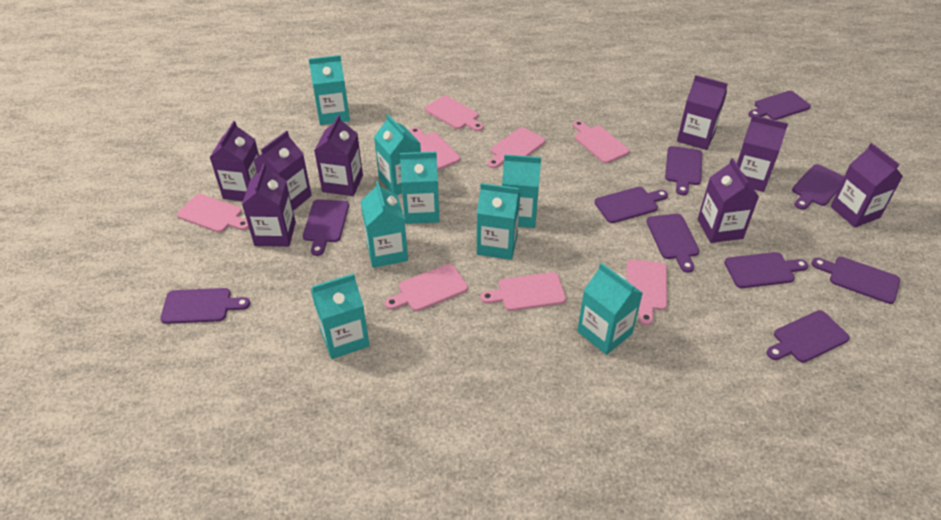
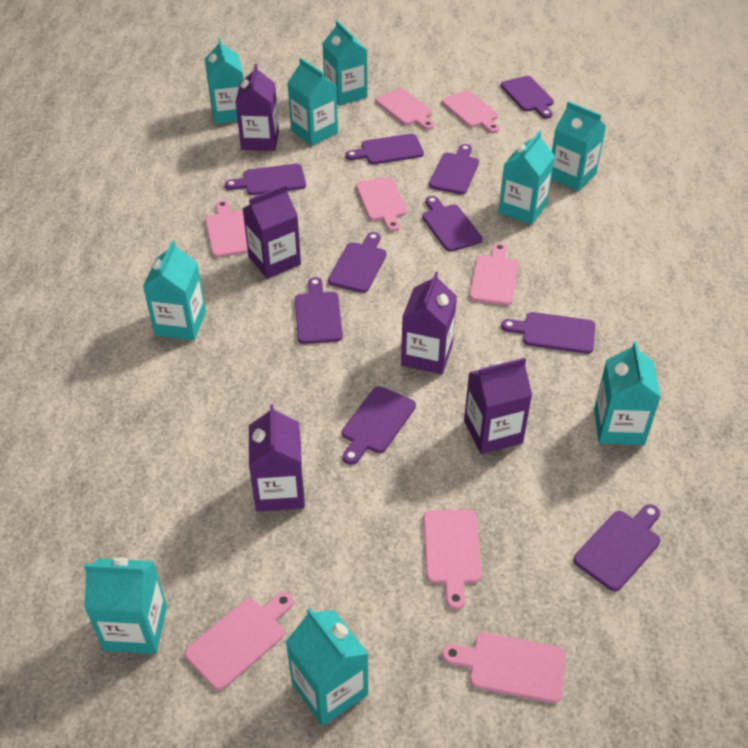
purple carton: 8 -> 5
turquoise carton: 8 -> 9

